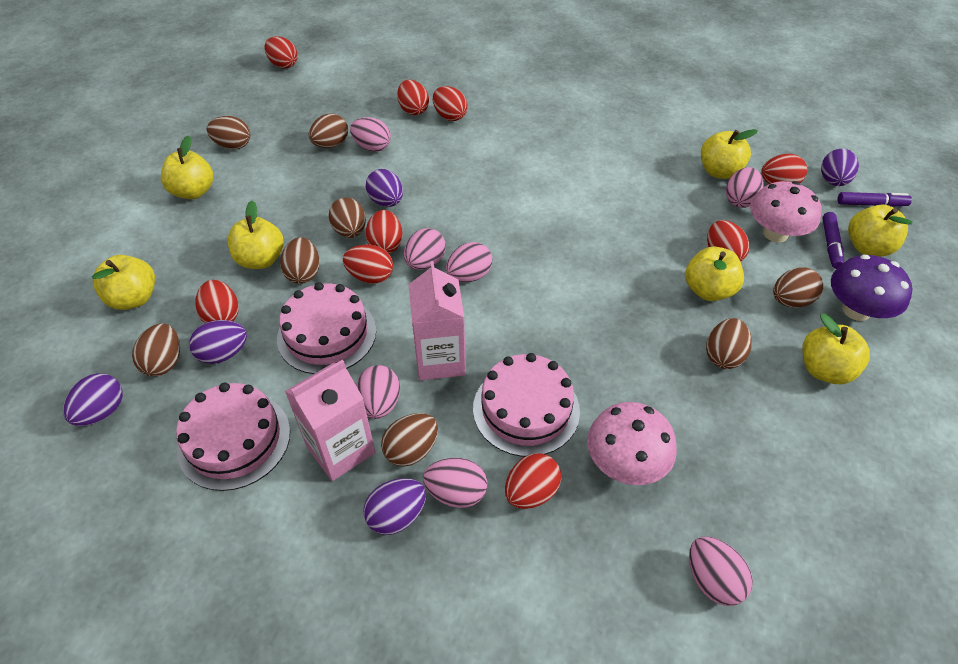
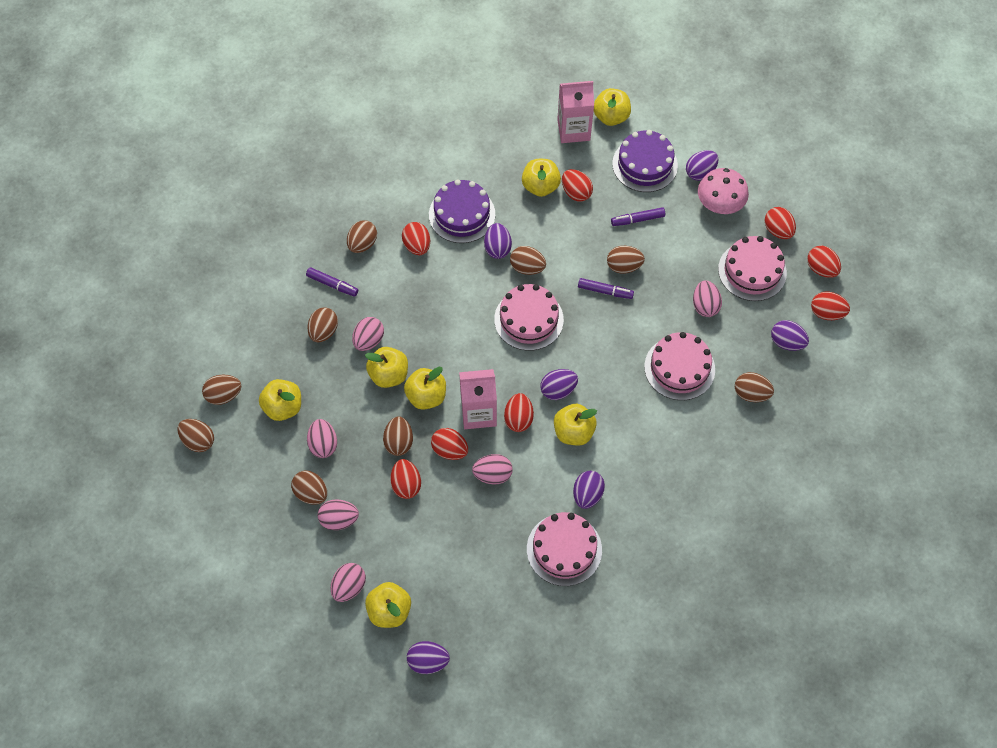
brown egg: 8 -> 9
pink cake: 3 -> 4
pink egg: 7 -> 6
pink mushroom: 2 -> 1
purple cake: 0 -> 2
purple egg: 5 -> 6
purple marker: 2 -> 3
purple mushroom: 1 -> 0
red egg: 9 -> 8

